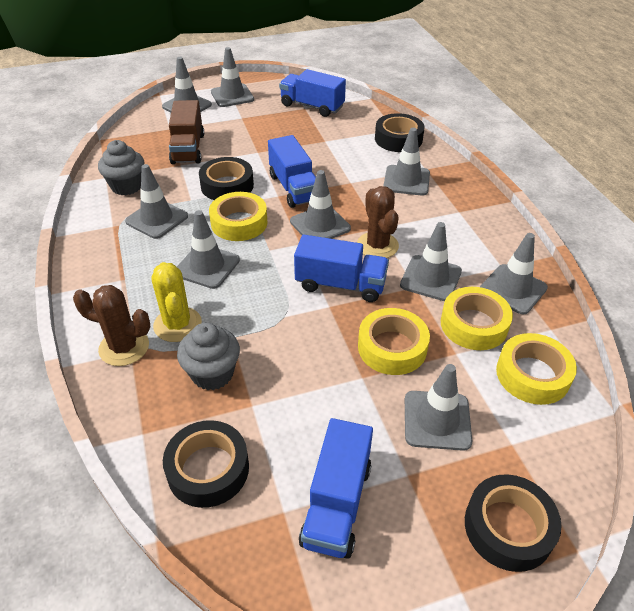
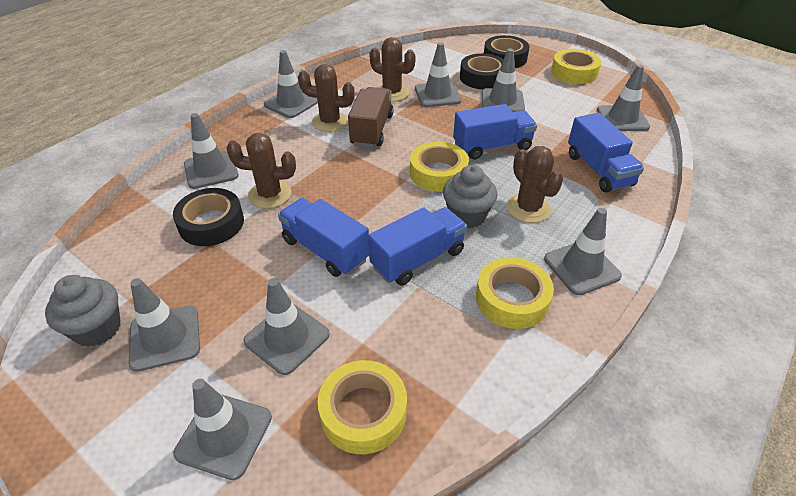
black tape: 4 -> 3
brown cactus: 2 -> 4
yellow cactus: 1 -> 0

